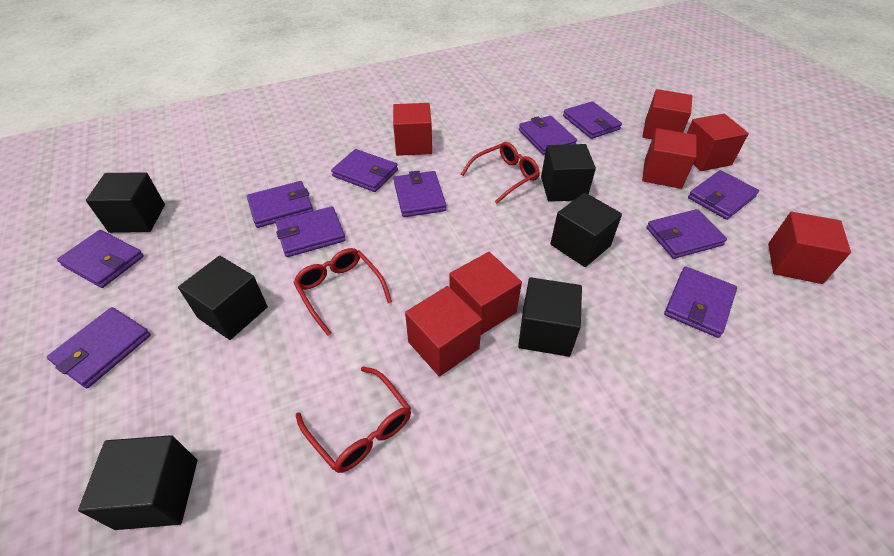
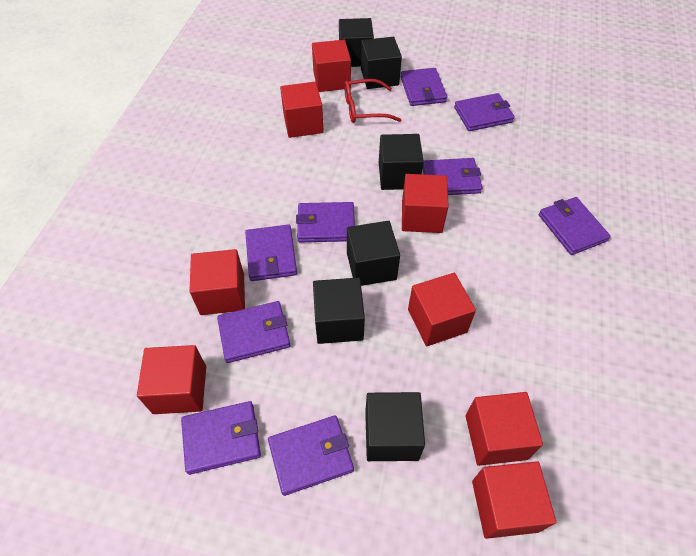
purple wallet: 11 -> 9
red cube: 7 -> 8
red glasses: 3 -> 1

